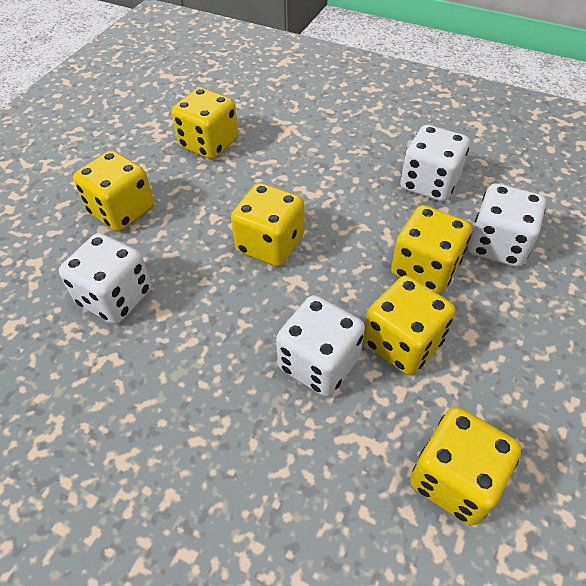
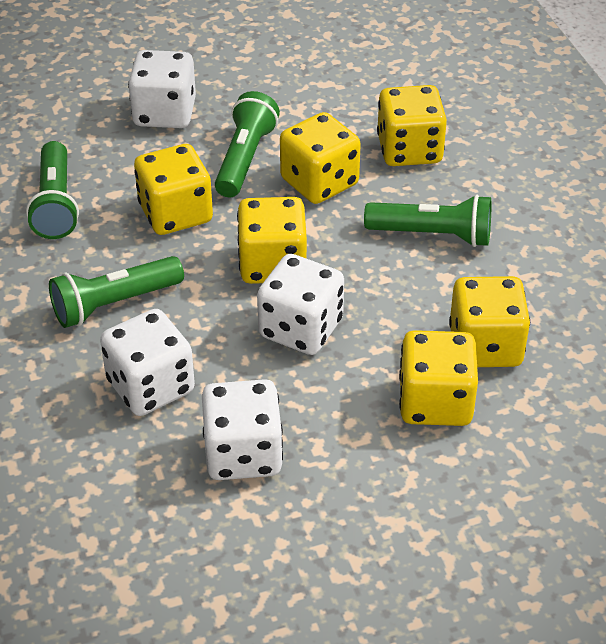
green flashlight: 0 -> 4

